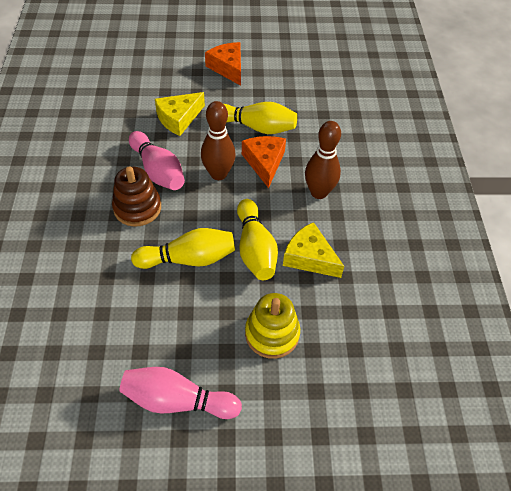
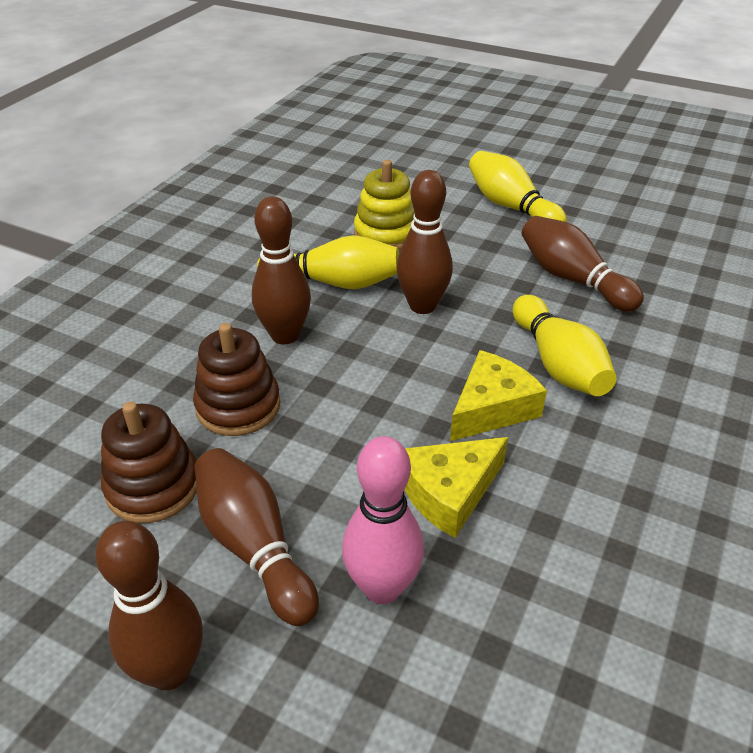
brown bowling pin: 2 -> 5
brown stacking toy: 1 -> 2
orange cheese: 2 -> 0
pink bowling pin: 2 -> 1

